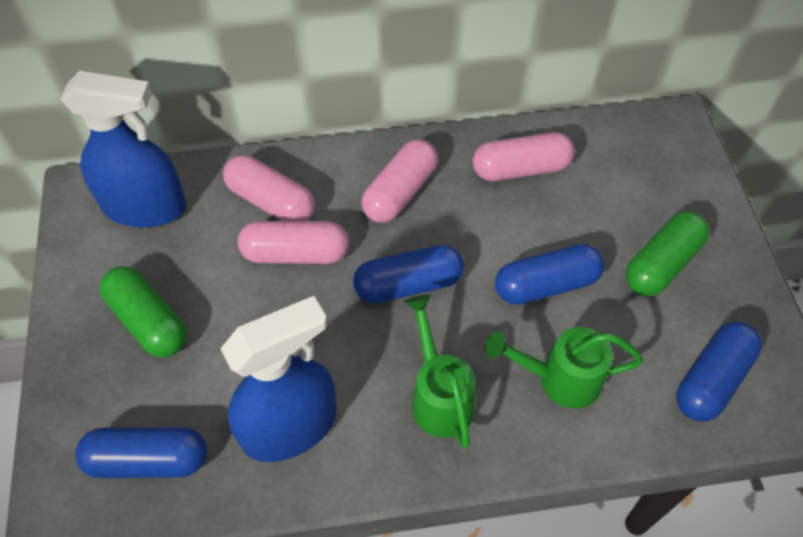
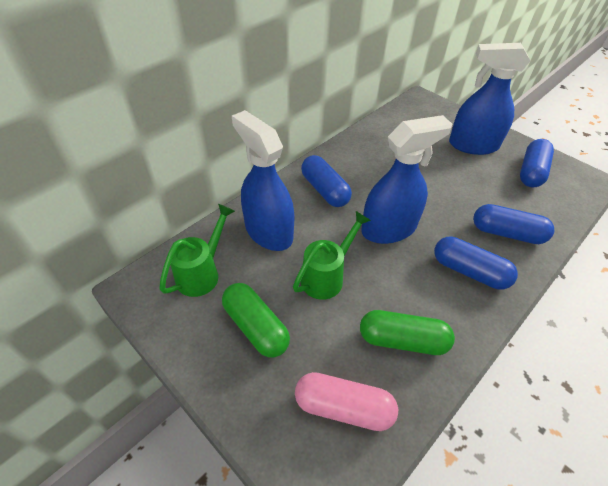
blue spray bottle: 2 -> 3
pink capsule: 4 -> 1

